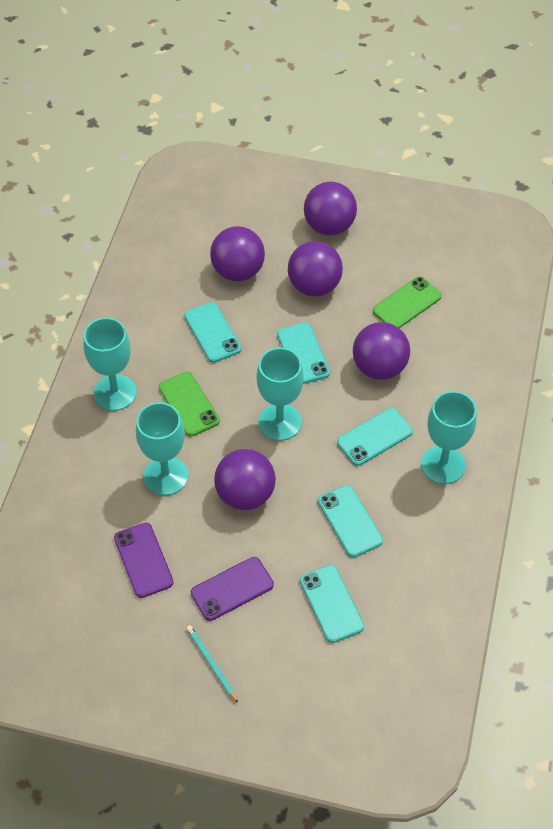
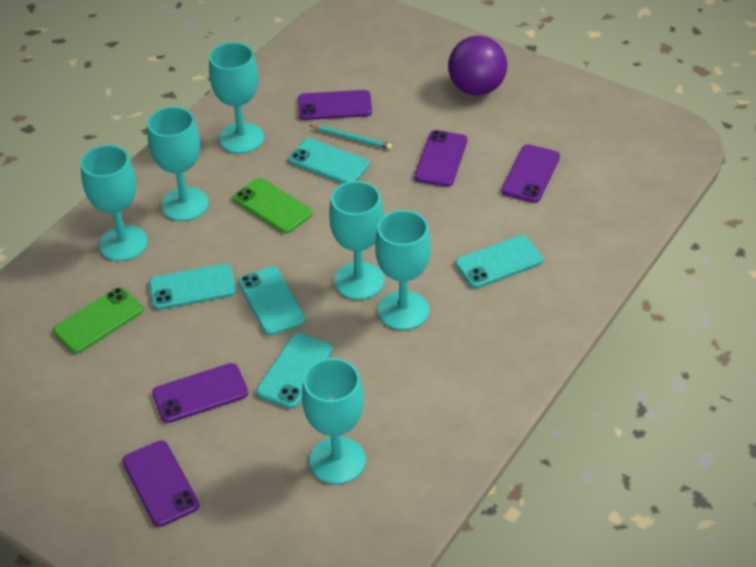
purple ball: 5 -> 1
purple phone: 2 -> 5
turquoise goblet: 4 -> 6

